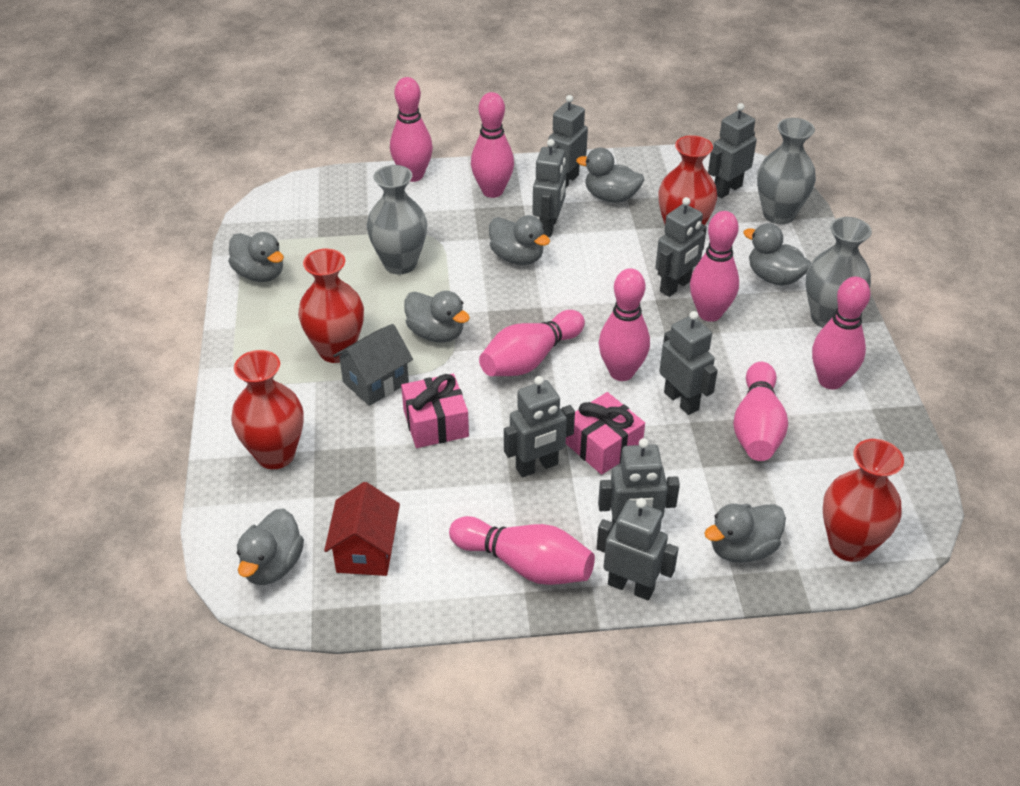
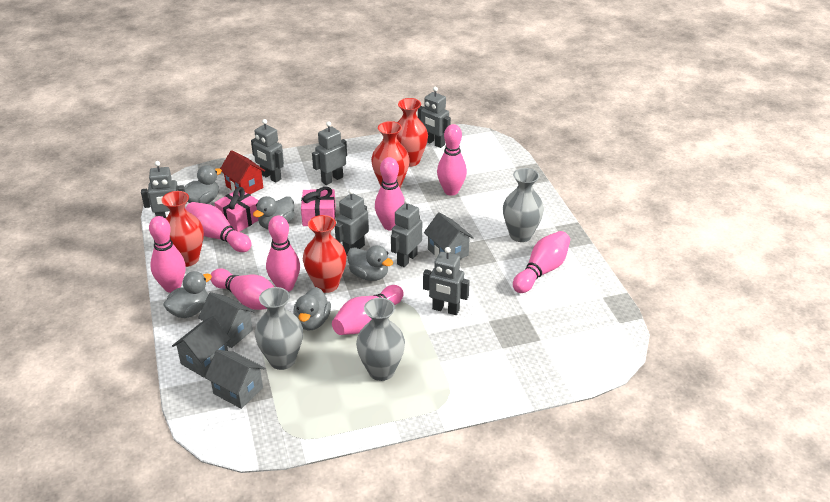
grey duck: 7 -> 5
grey house: 1 -> 4
grey robot: 8 -> 7

